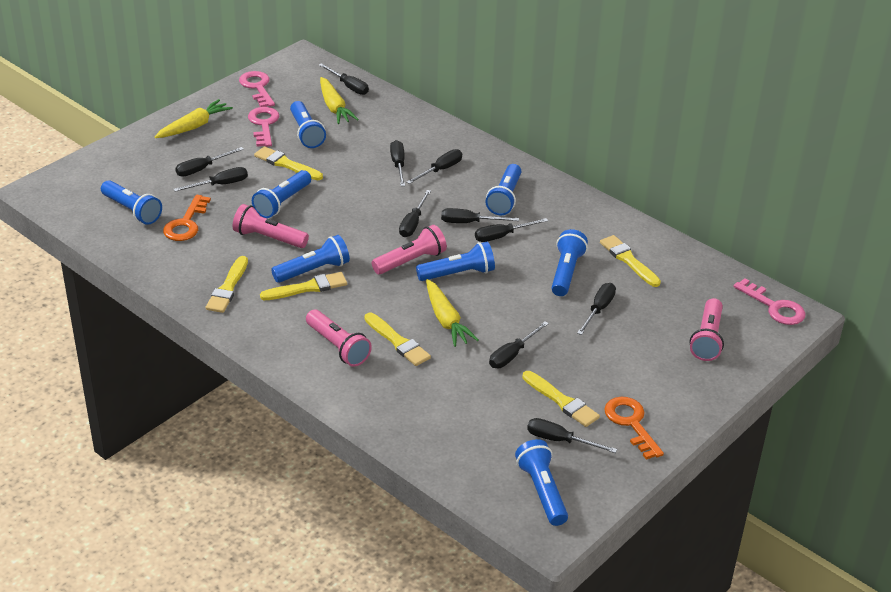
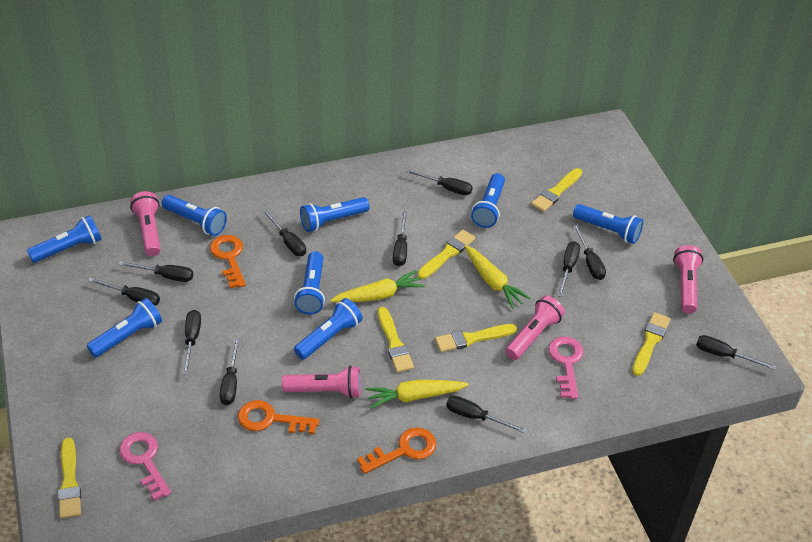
orange key: 2 -> 3
pink key: 3 -> 2

